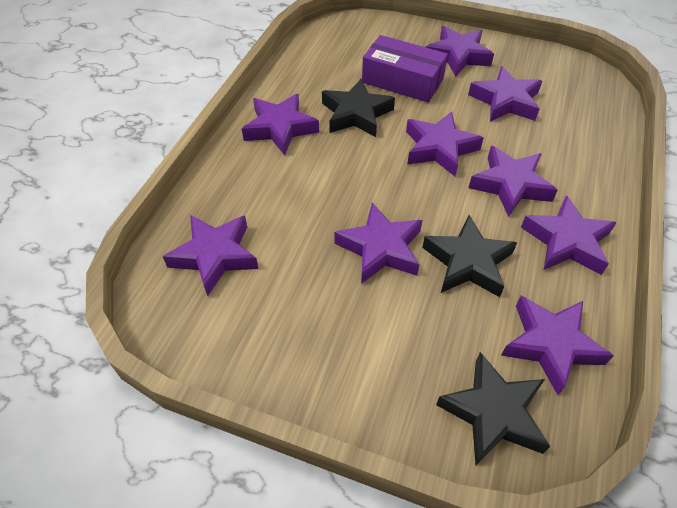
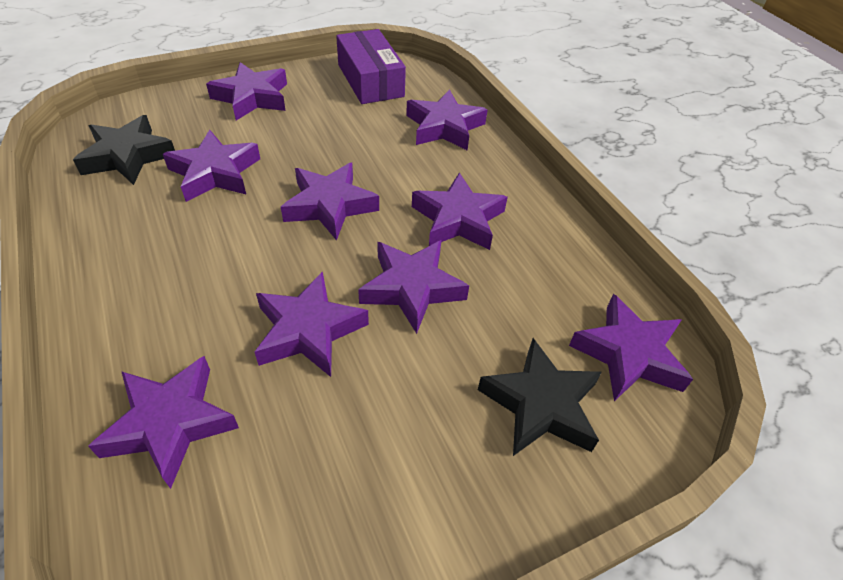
black star: 3 -> 2

